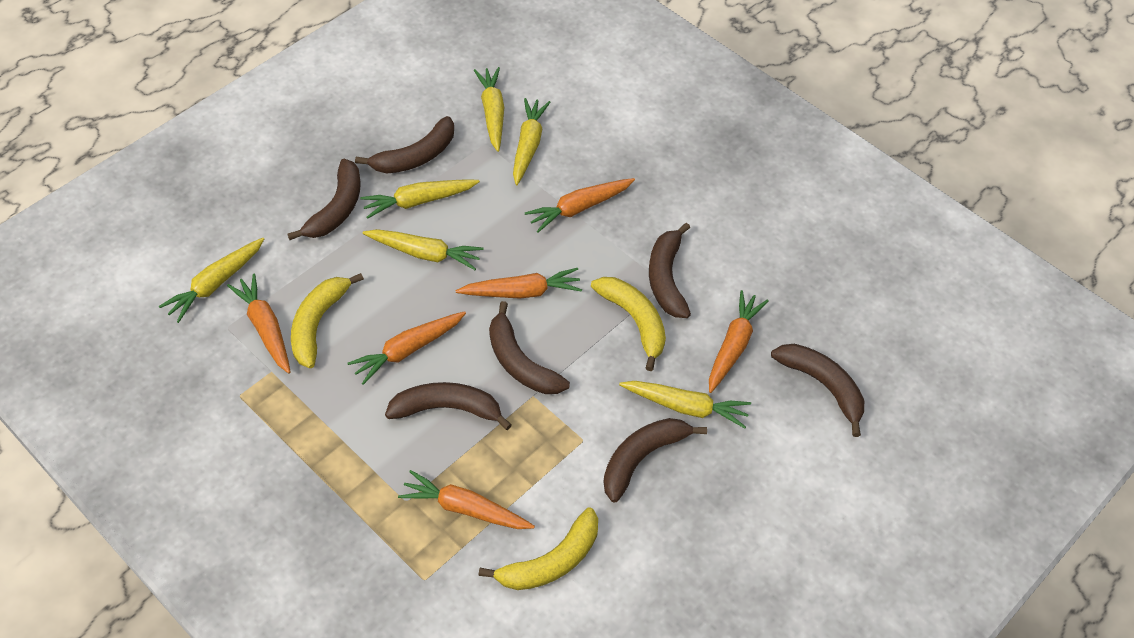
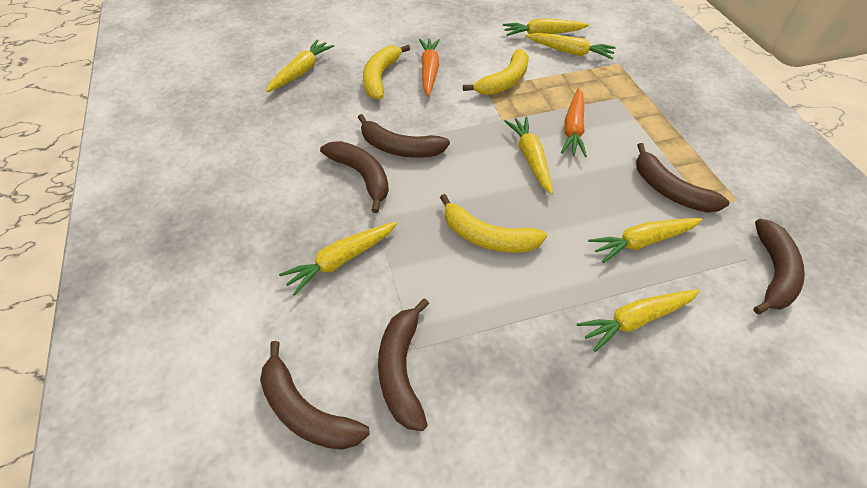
brown banana: 7 -> 6
orange carrot: 6 -> 2
yellow carrot: 6 -> 7

